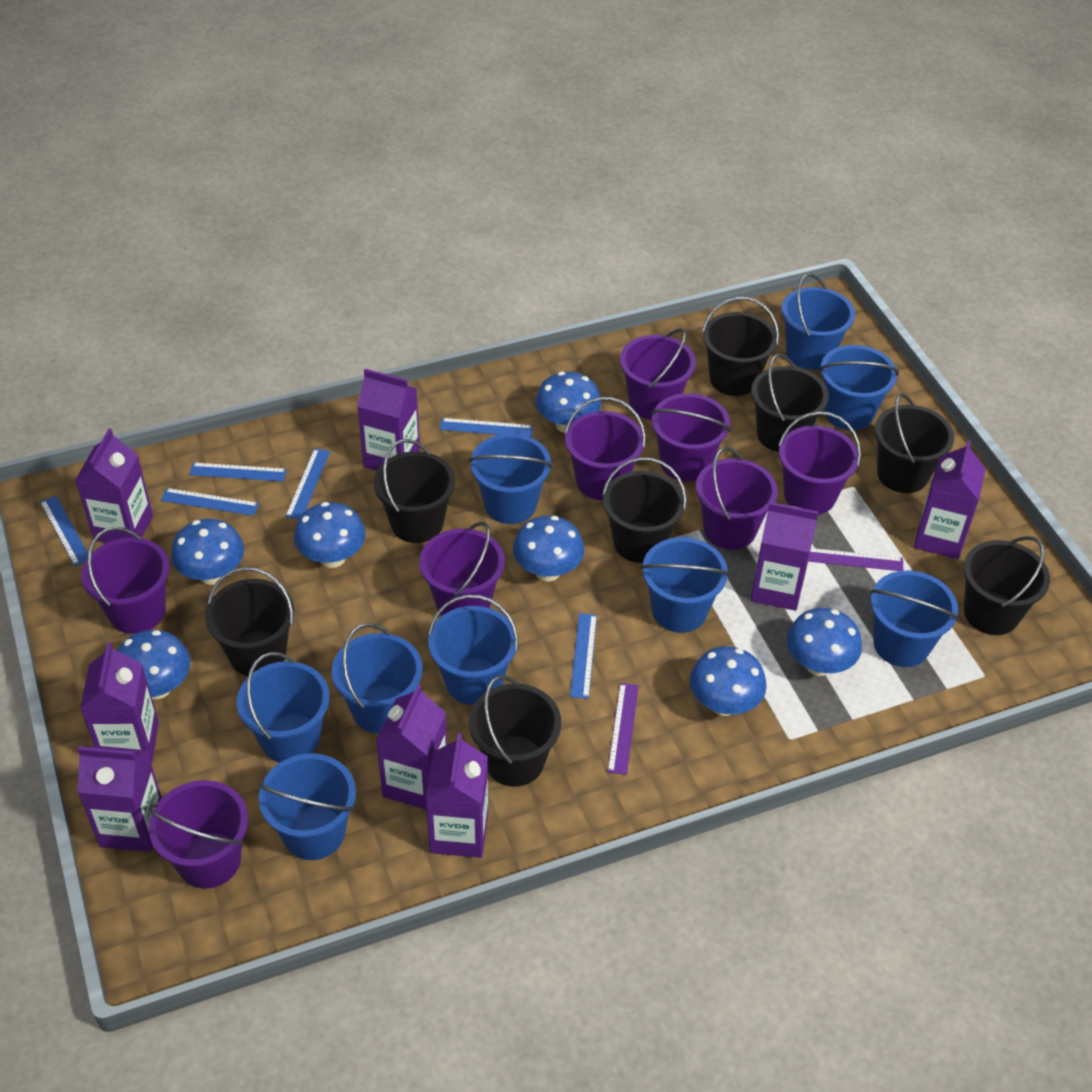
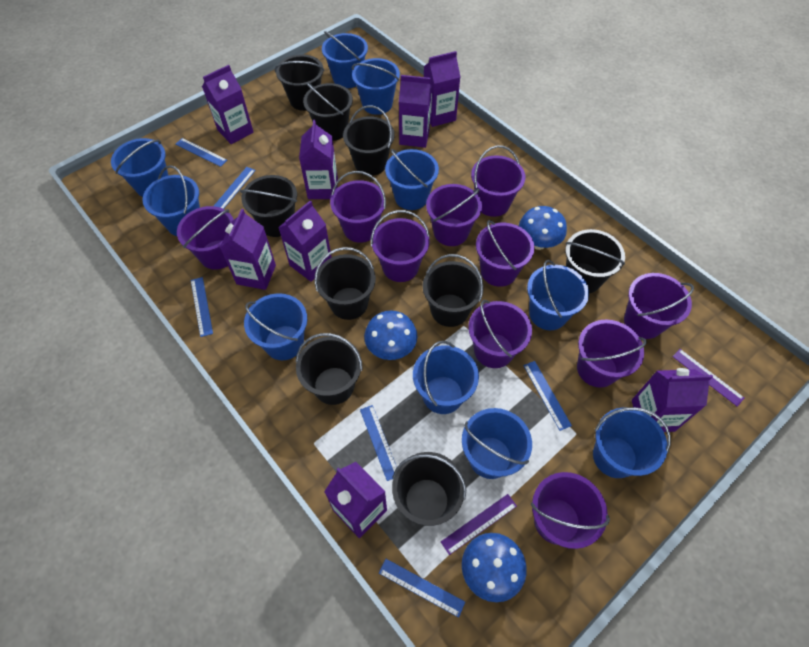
black bucket: 8 -> 9
blue bucket: 9 -> 10
blue mushroom: 7 -> 3
purple bucket: 8 -> 10

